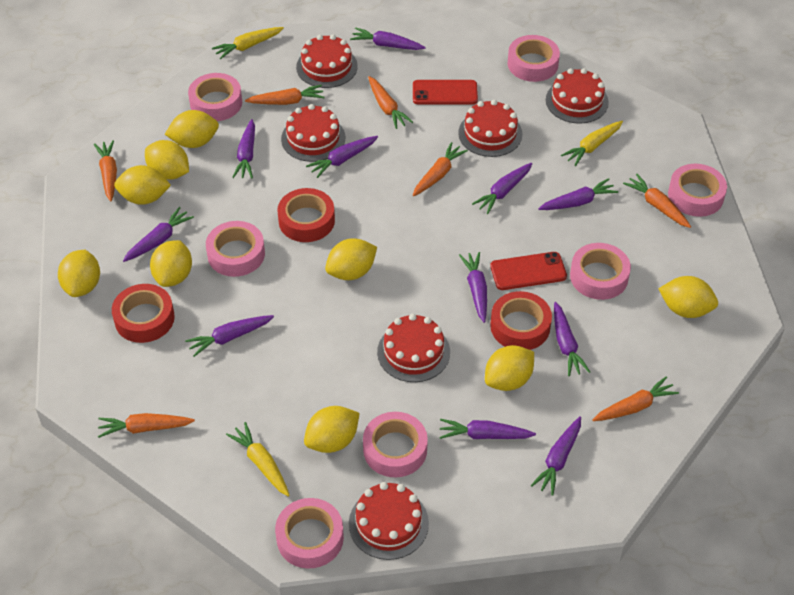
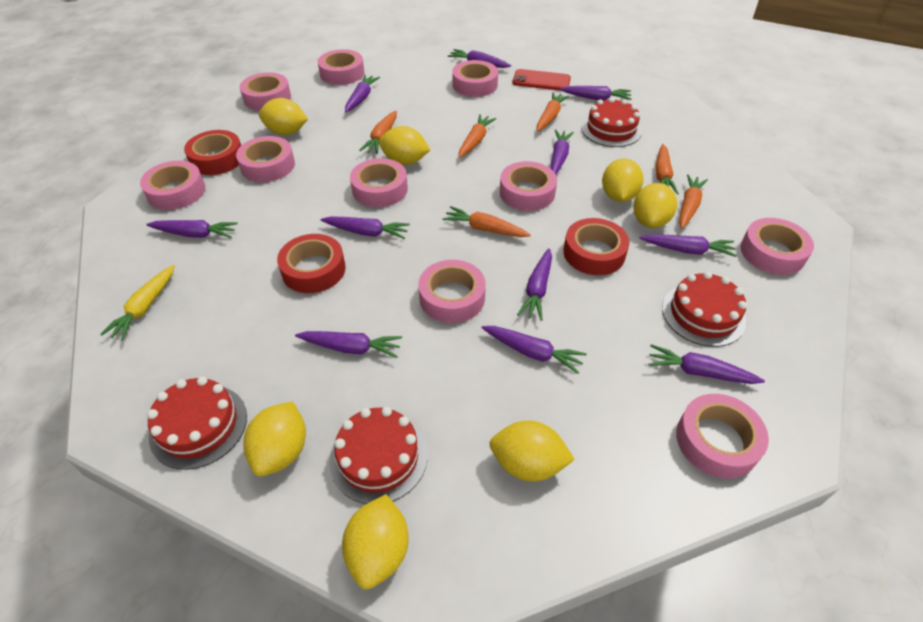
orange carrot: 7 -> 6
pink tape: 7 -> 10
red cake: 6 -> 4
red phone: 2 -> 1
yellow carrot: 3 -> 1
yellow lemon: 9 -> 7

